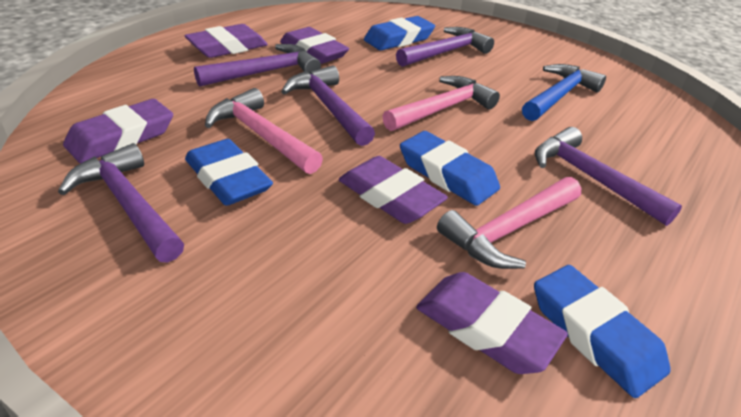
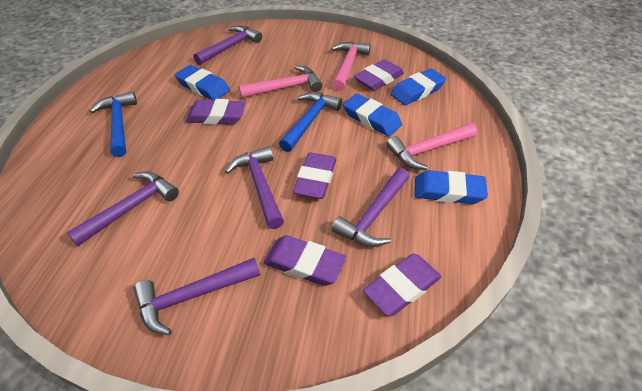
blue hammer: 1 -> 2

